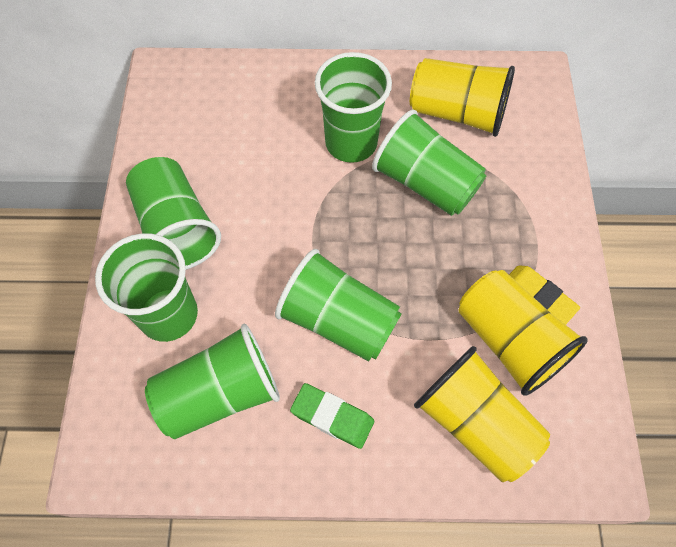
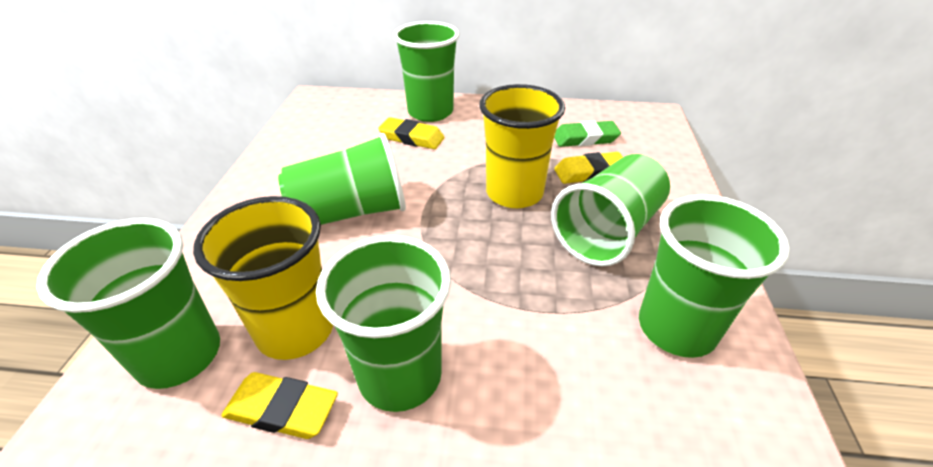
yellow cup: 3 -> 2
yellow eraser: 1 -> 3

